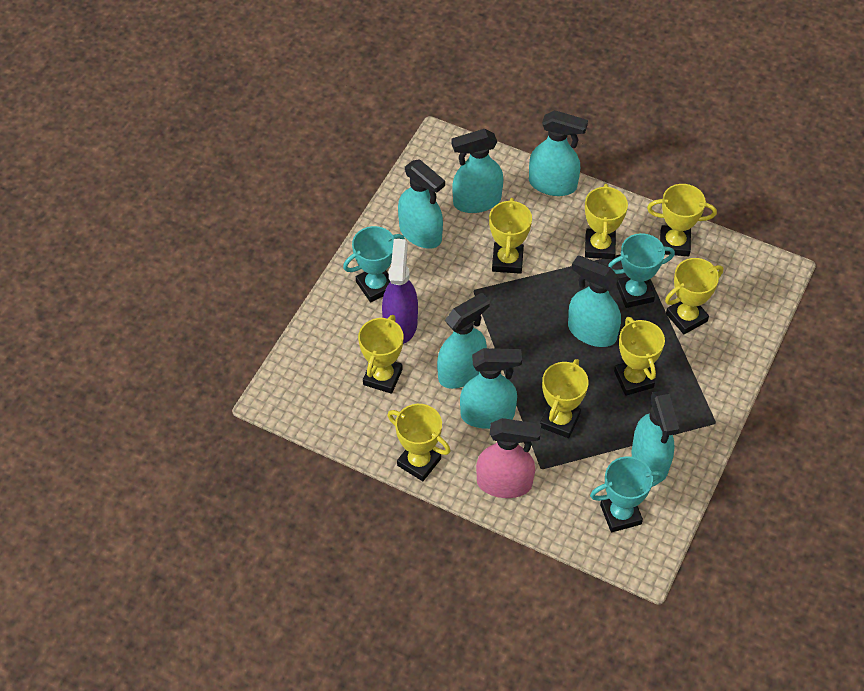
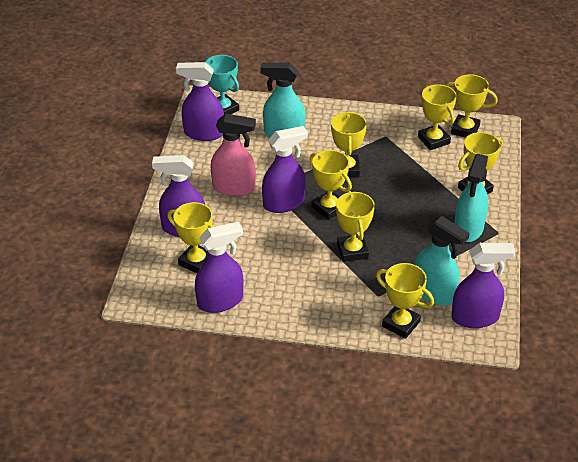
purple spray bottle: 1 -> 5
turquoise spray bottle: 7 -> 3
turquoise trophy: 3 -> 1

